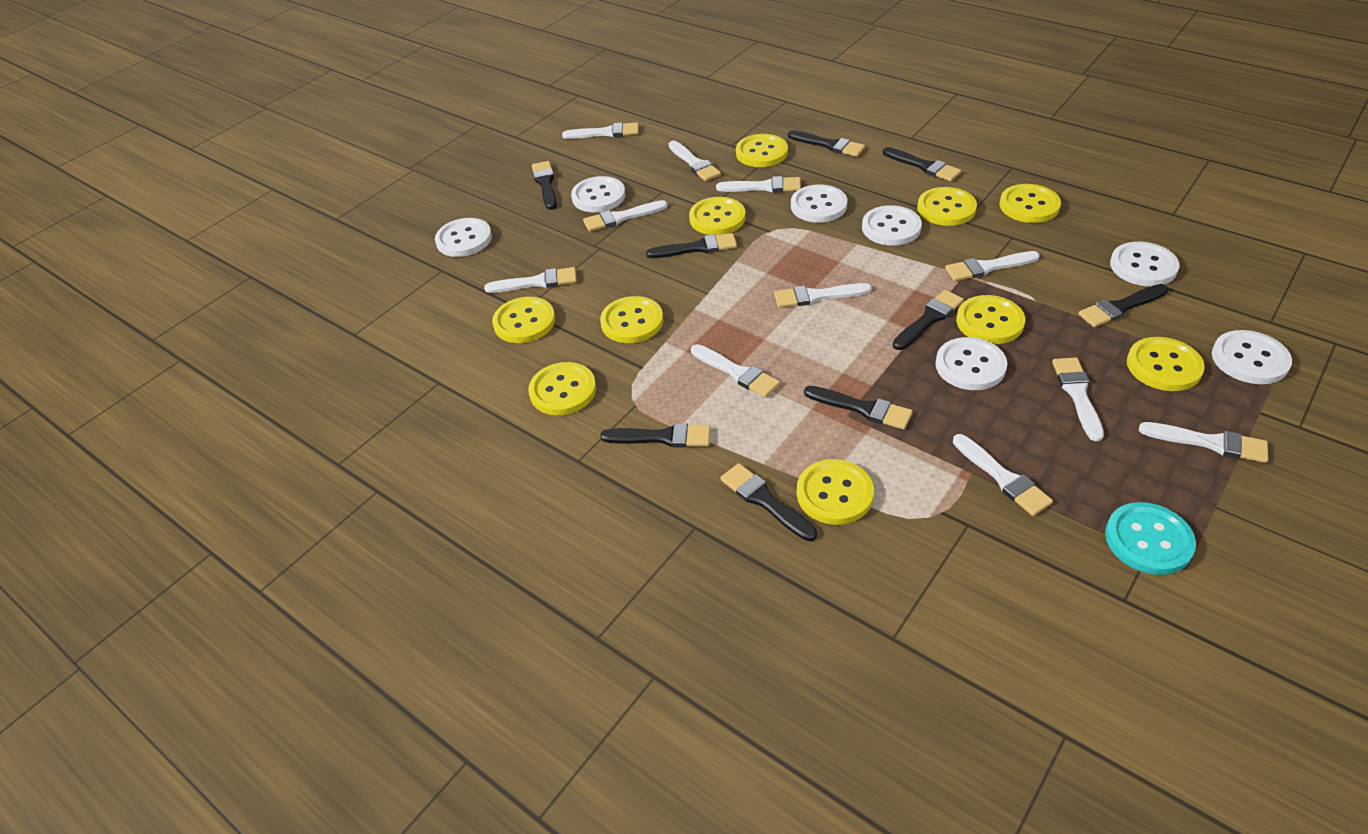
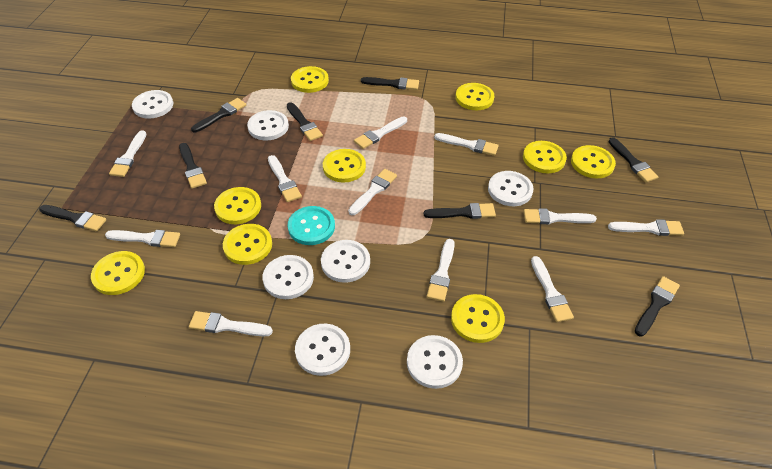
black brush: 9 -> 8
yellow button: 10 -> 9

